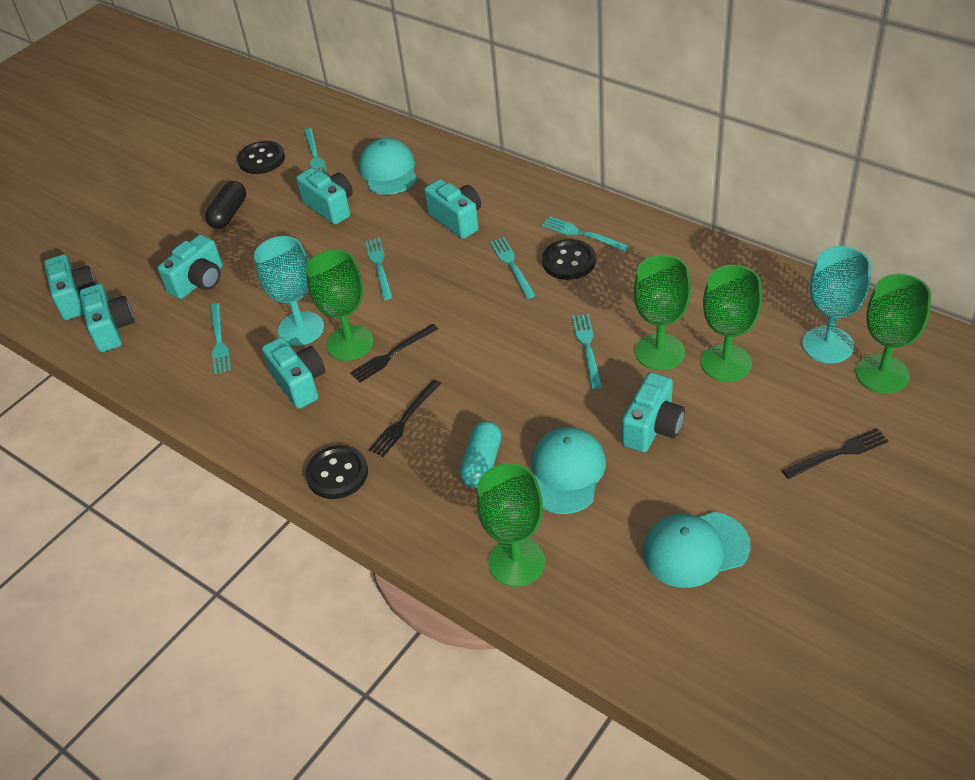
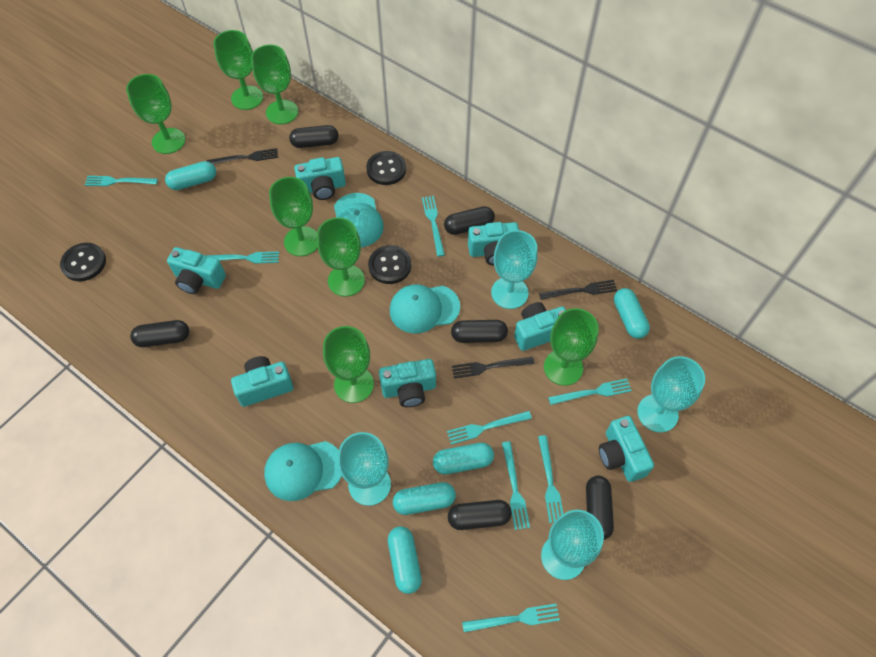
black capsule: 1 -> 6
green goblet: 5 -> 7
turquoise capsule: 1 -> 5
turquoise fork: 6 -> 8
turquoise goblet: 2 -> 4

